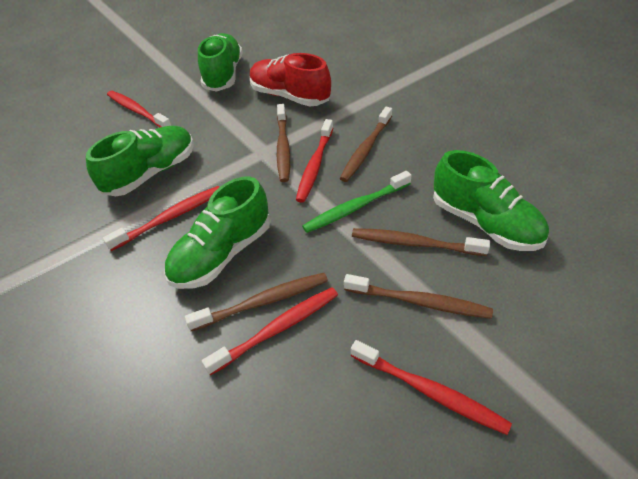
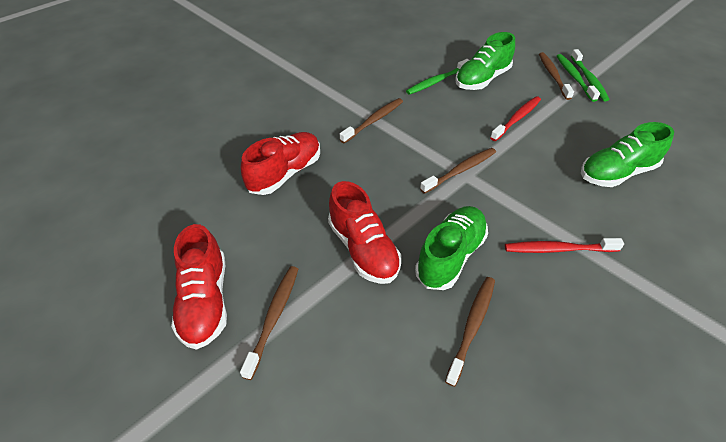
green shoe: 4 -> 3
green toothbrush: 1 -> 3
red shoe: 1 -> 3
red toothbrush: 5 -> 2

